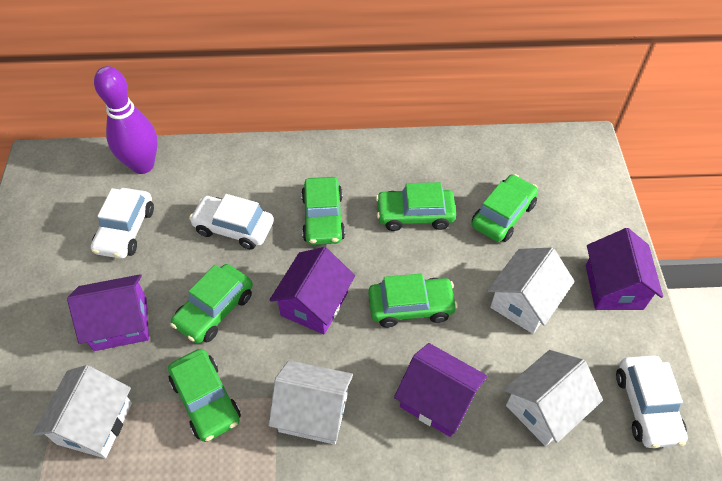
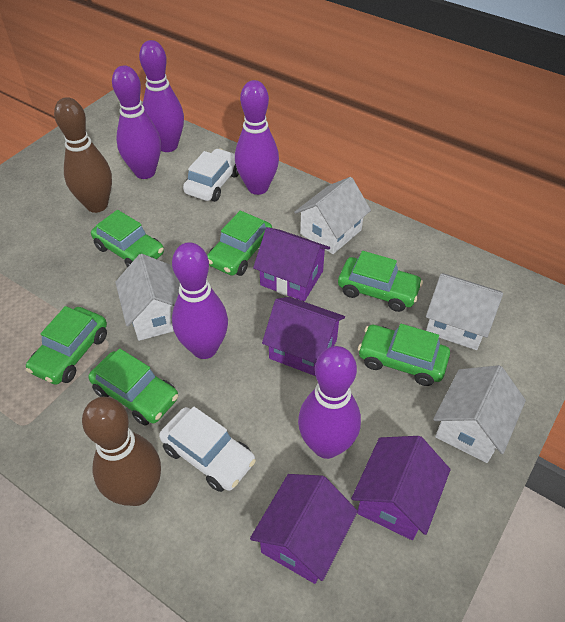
brown bowling pin: 0 -> 2
purple bowling pin: 1 -> 5
white car: 3 -> 2

